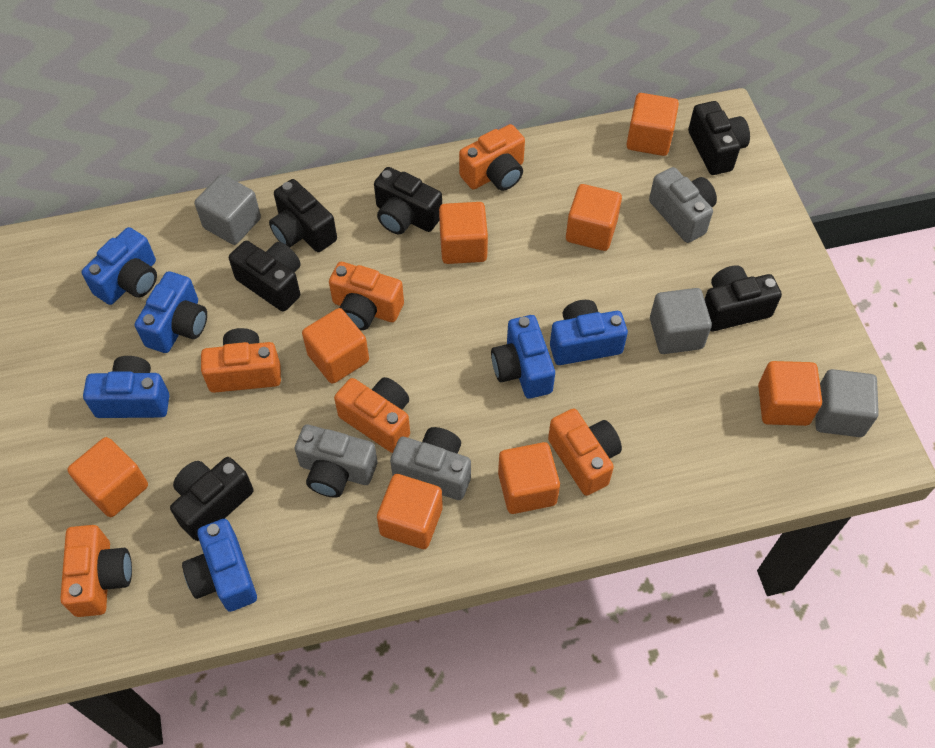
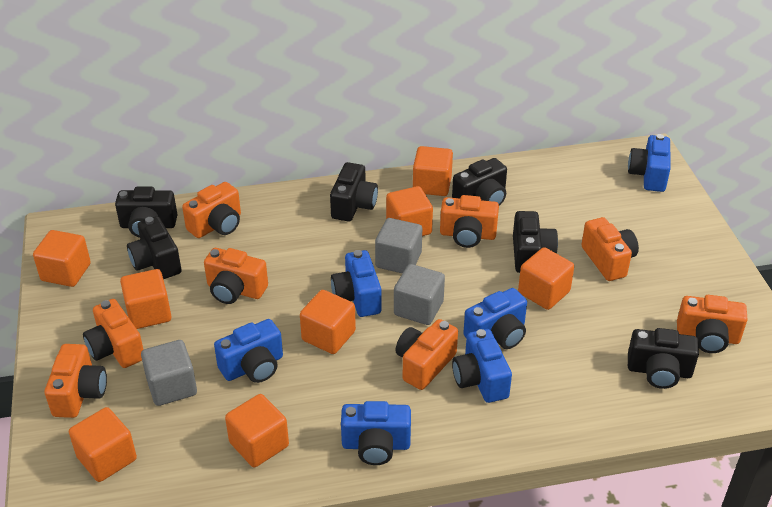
grey camera: 3 -> 0
orange camera: 6 -> 8

